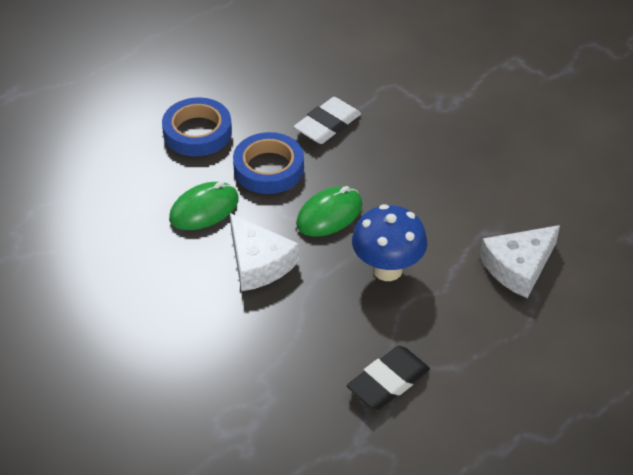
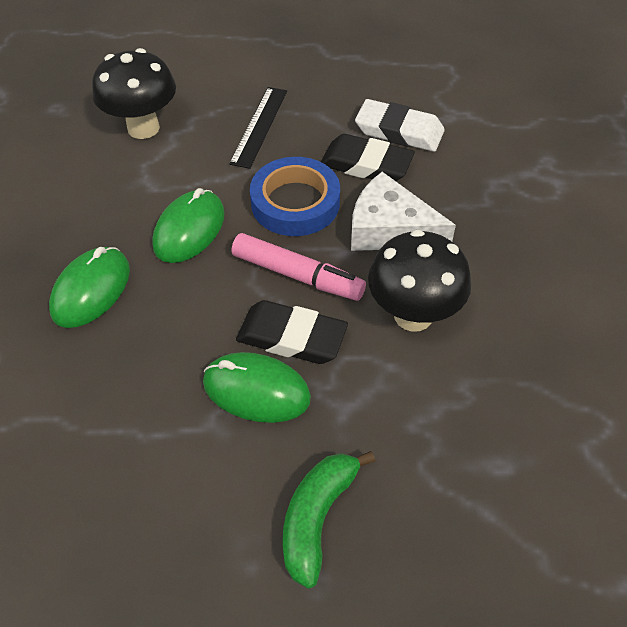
black eraser: 1 -> 2
black mushroom: 0 -> 2
black ruler: 0 -> 1
blue mushroom: 1 -> 0
blue tape: 2 -> 1
green banana: 0 -> 1
green mouse: 2 -> 3
pink marker: 0 -> 1
white cheese: 2 -> 1

